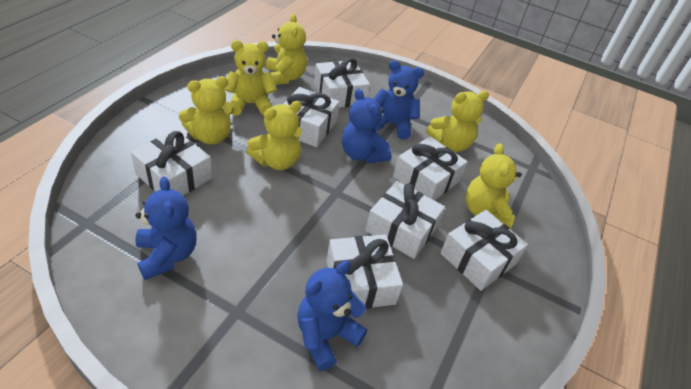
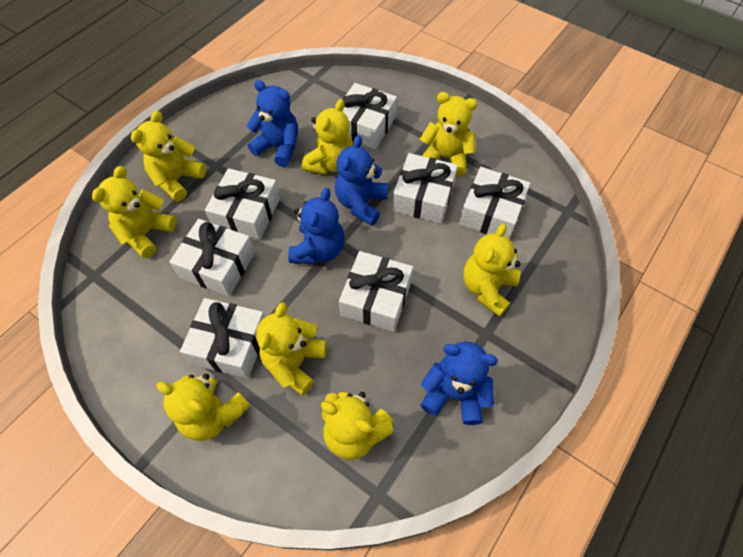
yellow teddy bear: 6 -> 8

